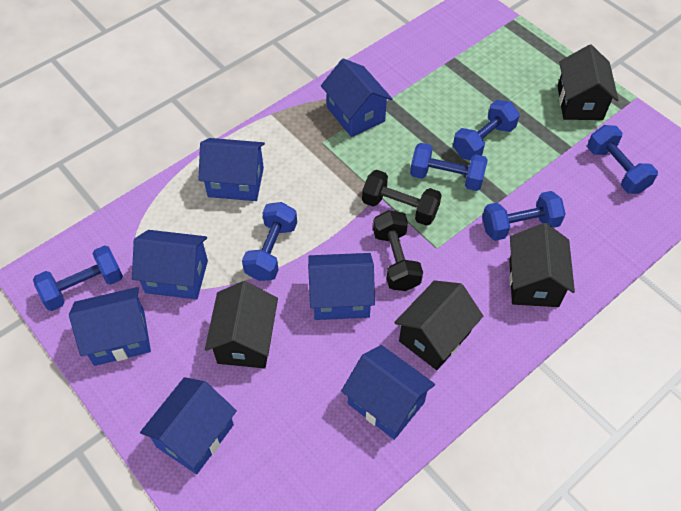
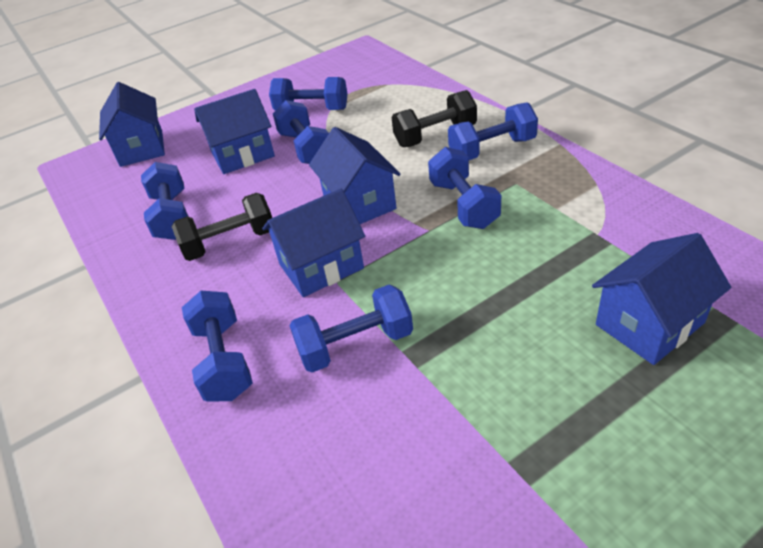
black house: 4 -> 0
blue dumbbell: 6 -> 7
blue house: 7 -> 5

